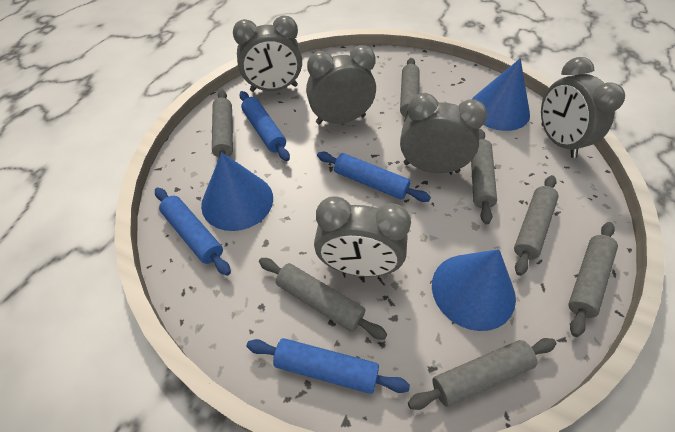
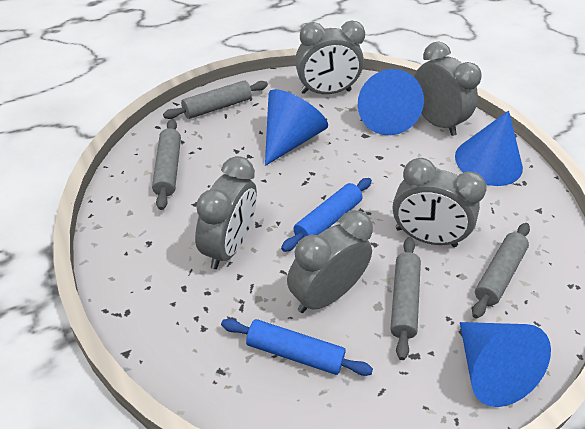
blue cone: 3 -> 4
blue rolling pin: 4 -> 2
grey rolling pin: 7 -> 4

